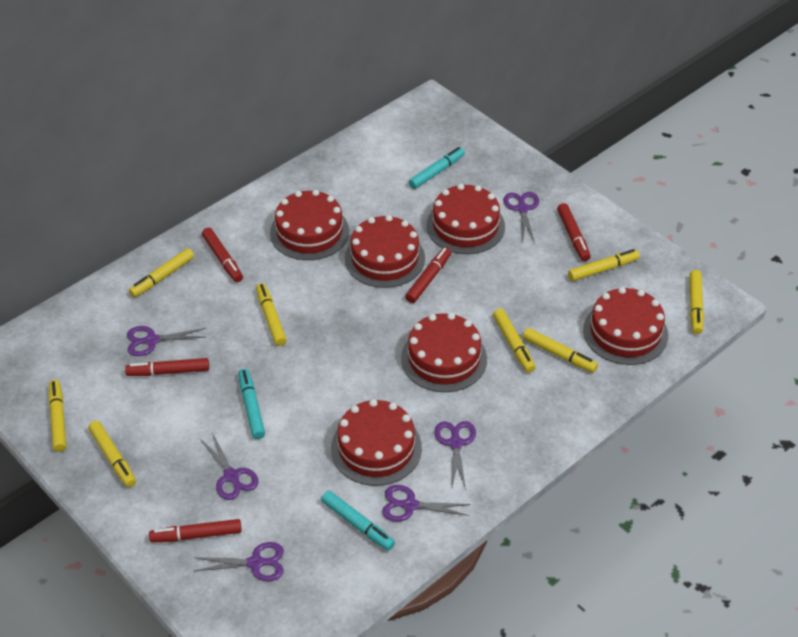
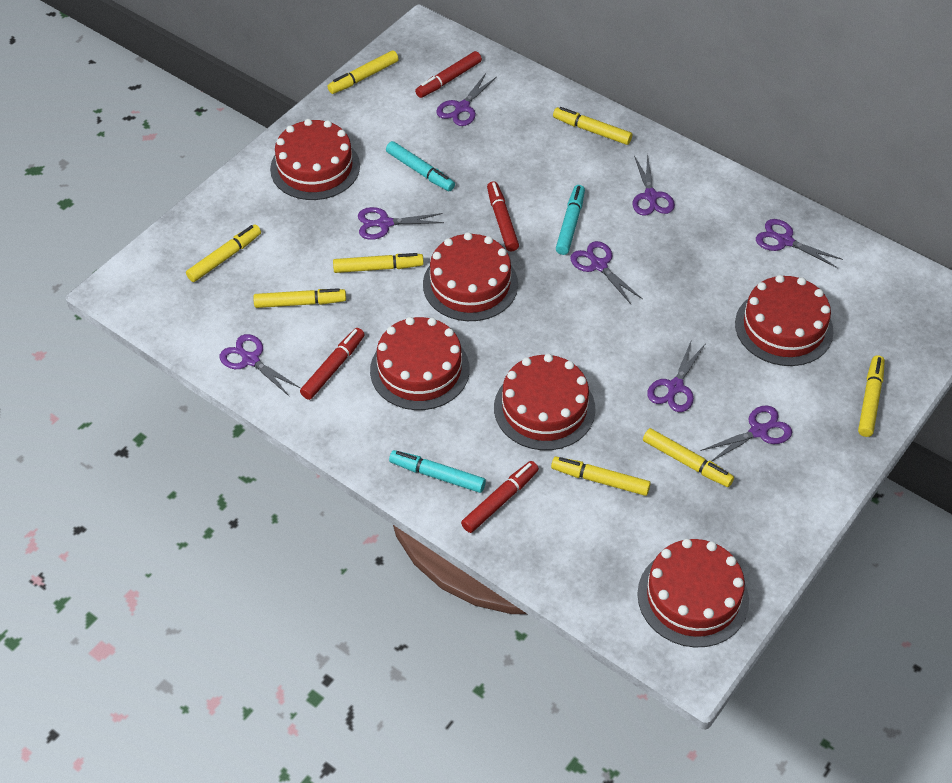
purple scissors: 6 -> 8
red marker: 5 -> 4

